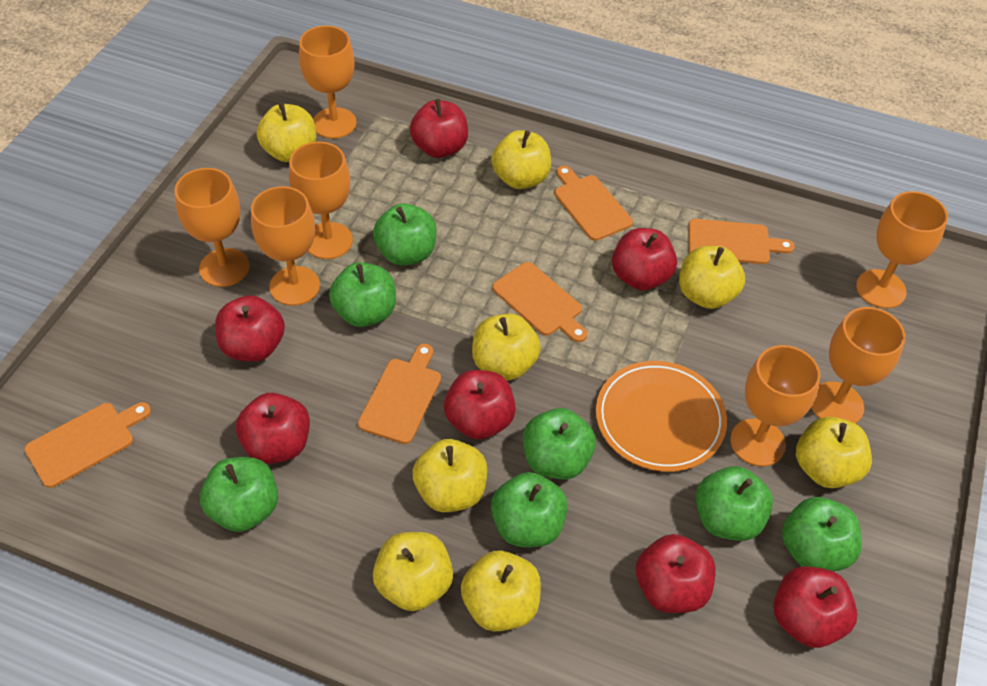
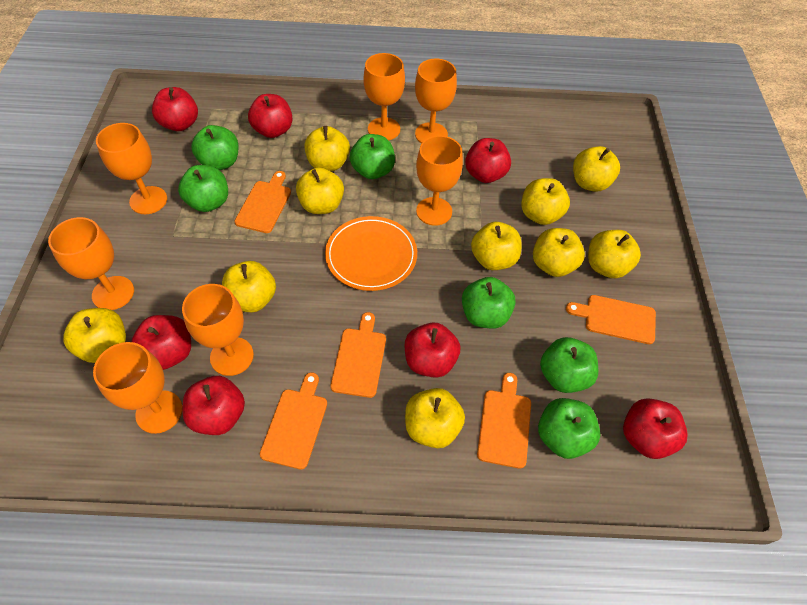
green apple: 7 -> 6
yellow apple: 8 -> 10

